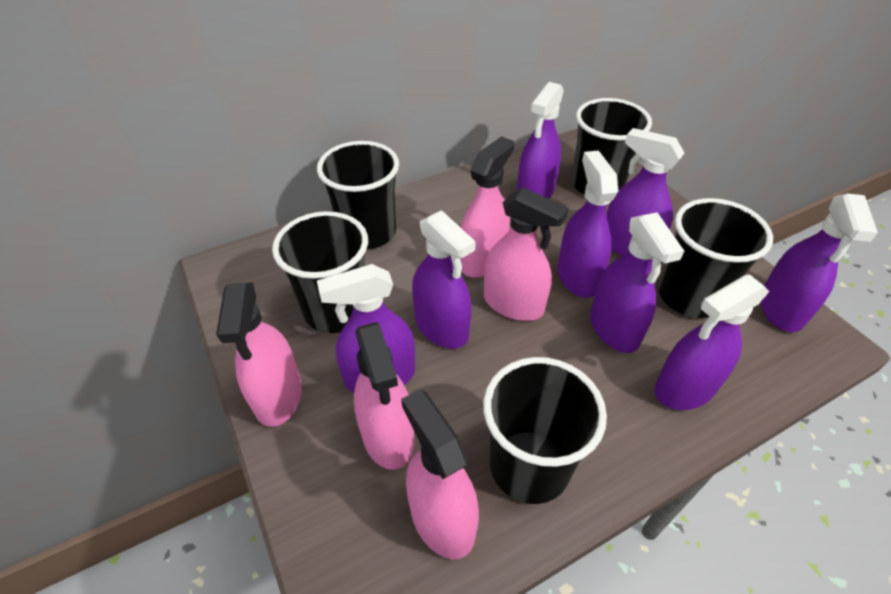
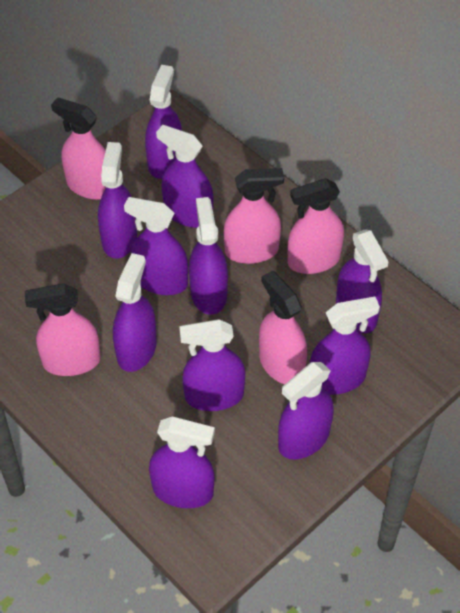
black cup: 5 -> 0
purple spray bottle: 8 -> 11

